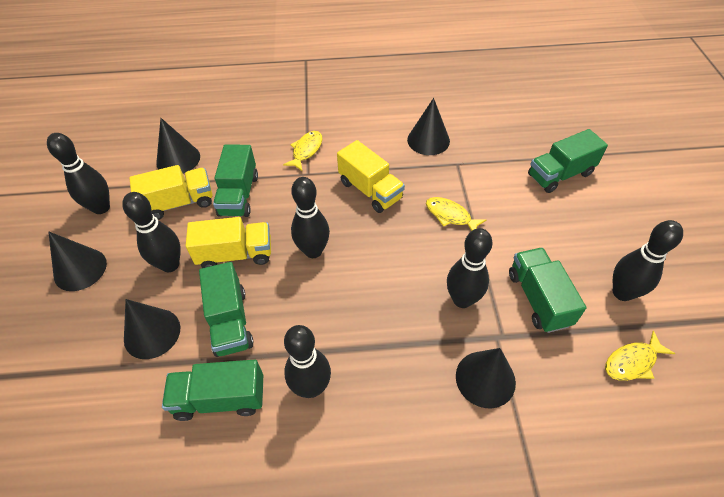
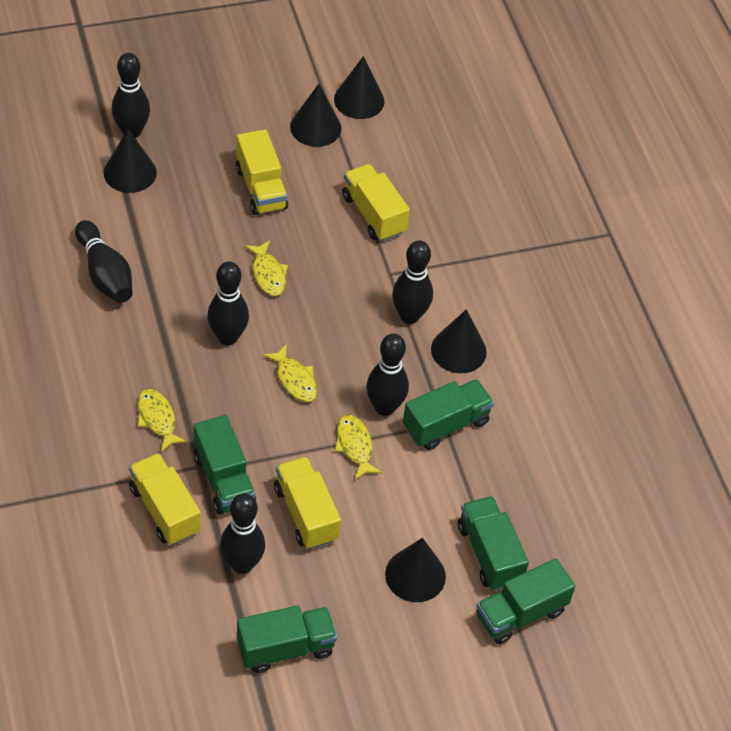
yellow fish: 3 -> 4
yellow truck: 3 -> 4

